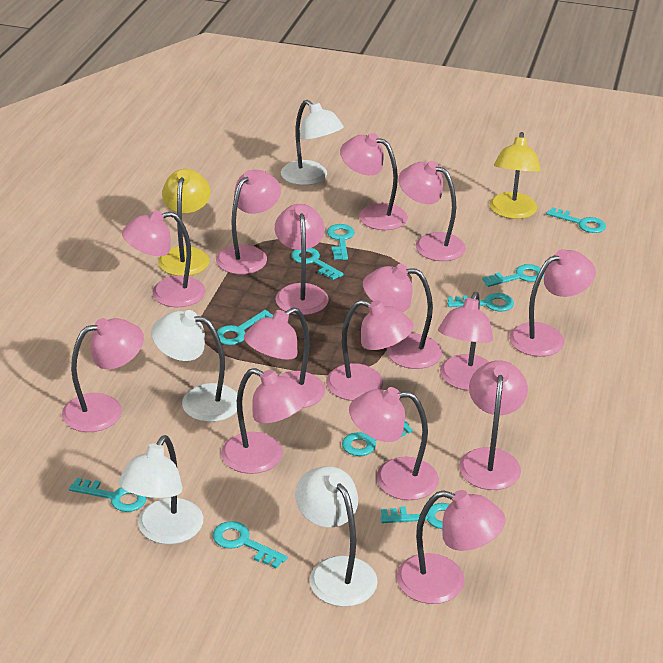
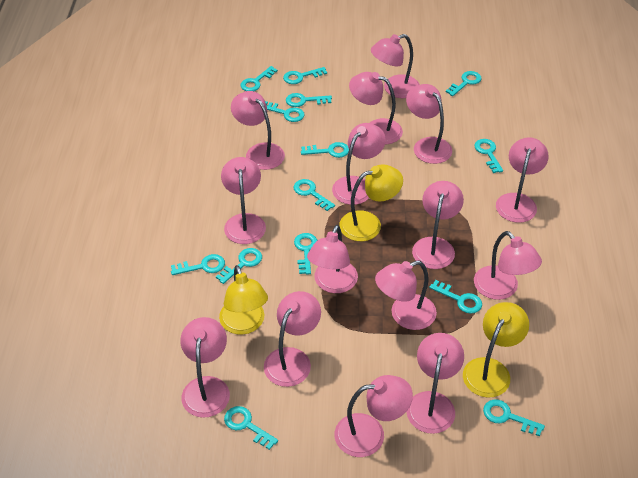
turquoise key: 10 -> 14
white lamp: 4 -> 0
yellow lamp: 2 -> 3

